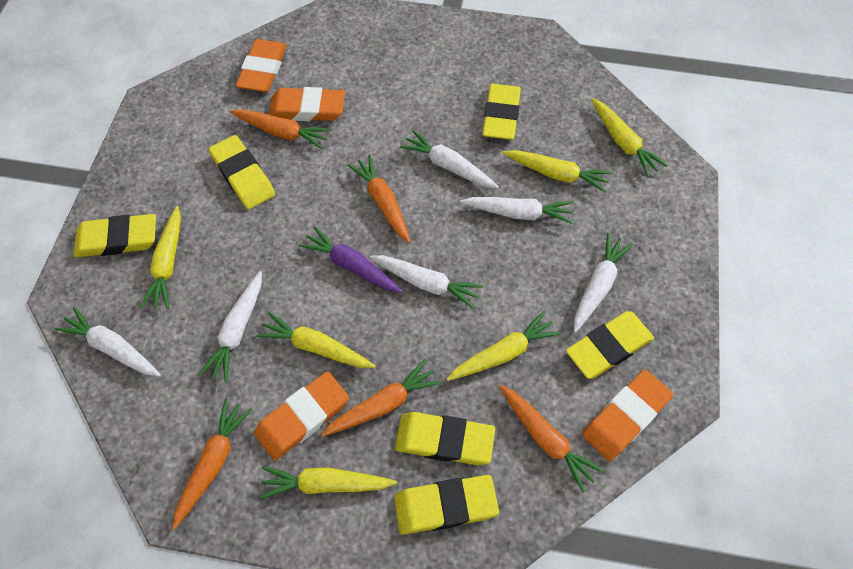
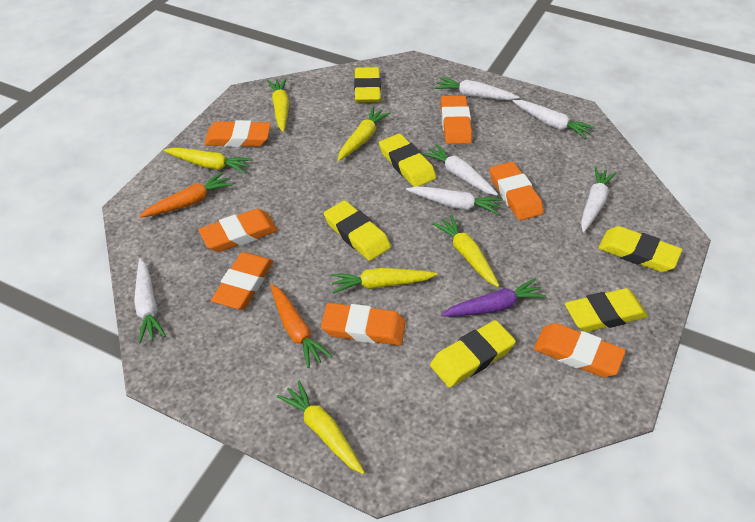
orange carrot: 5 -> 2
orange eraser: 4 -> 7

